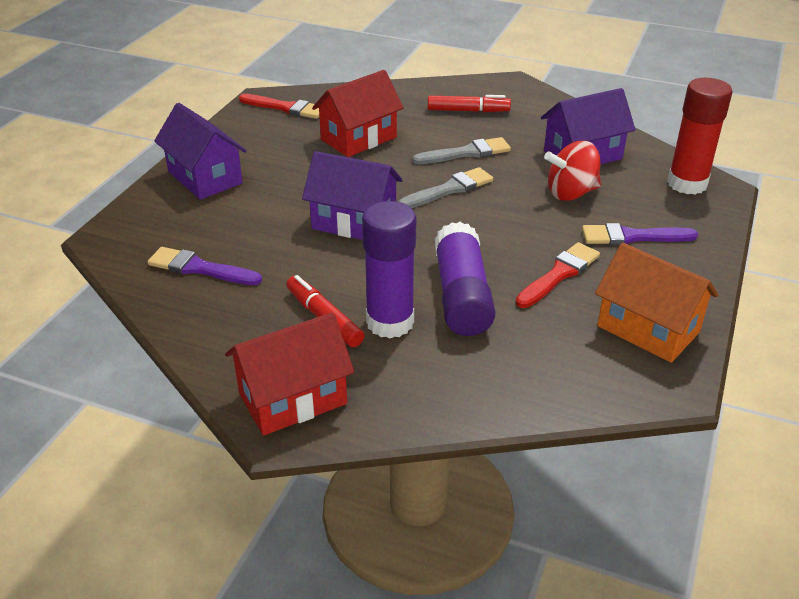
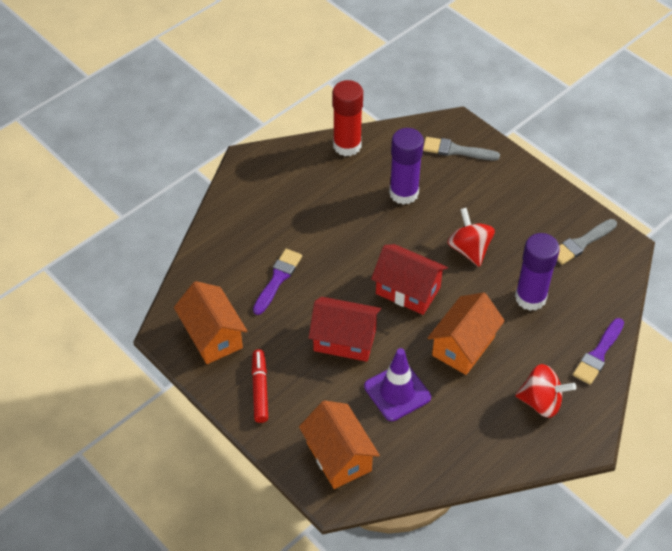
orange house: 1 -> 3
purple house: 3 -> 0
purple traffic cone: 0 -> 1
red brush: 2 -> 0
red marker: 2 -> 1
red spinning top: 1 -> 2

